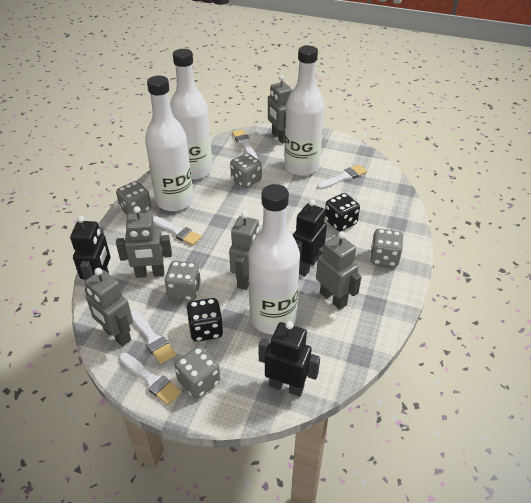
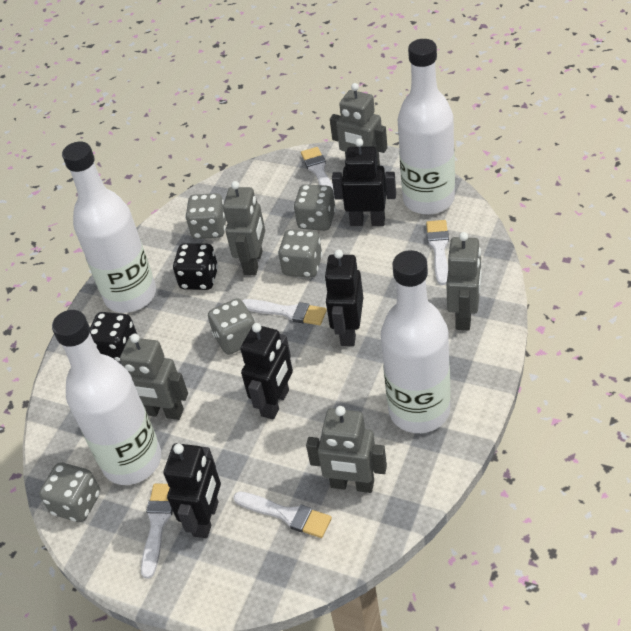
black robot: 3 -> 4

